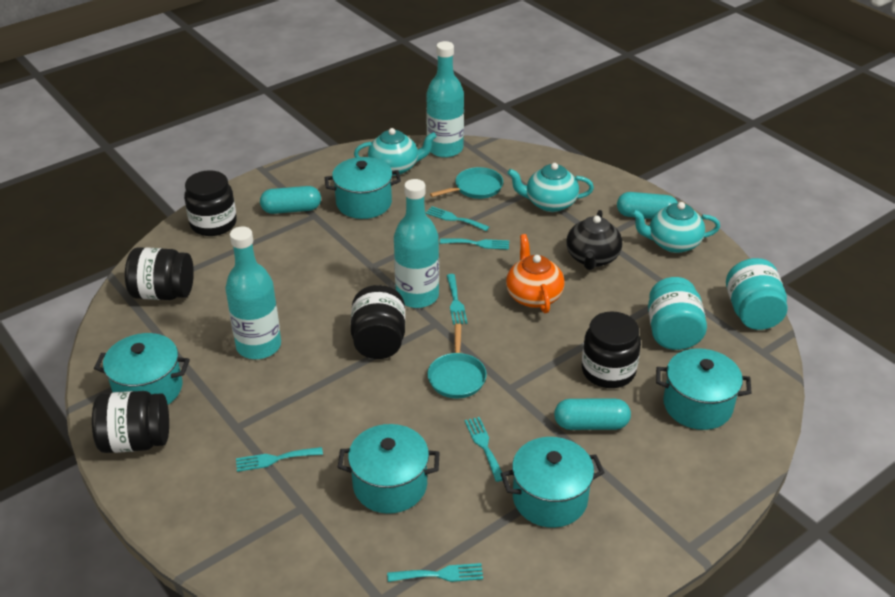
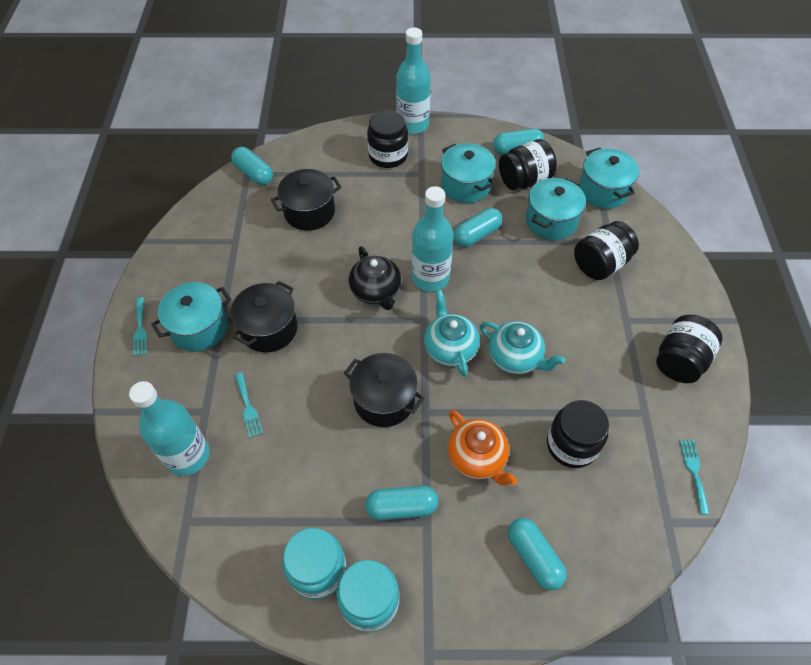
black pot: 0 -> 3
turquoise capsule: 3 -> 5
turquoise fork: 6 -> 3
turquoise pan: 2 -> 0
turquoise pot: 5 -> 4
turquoise teapot: 3 -> 2

